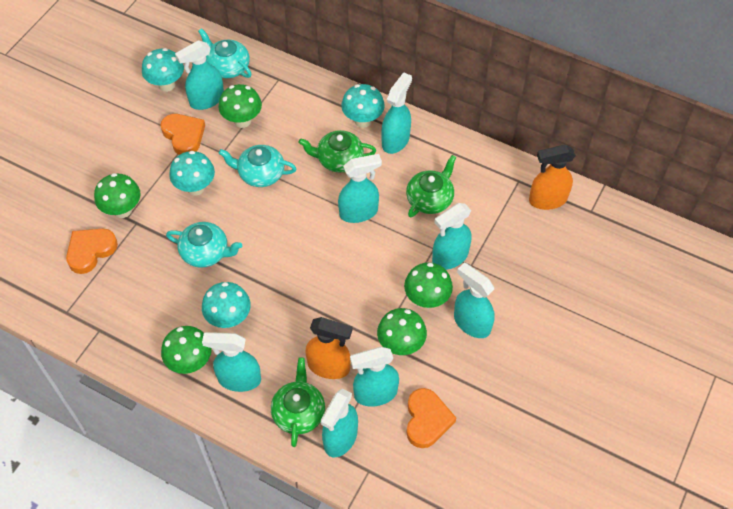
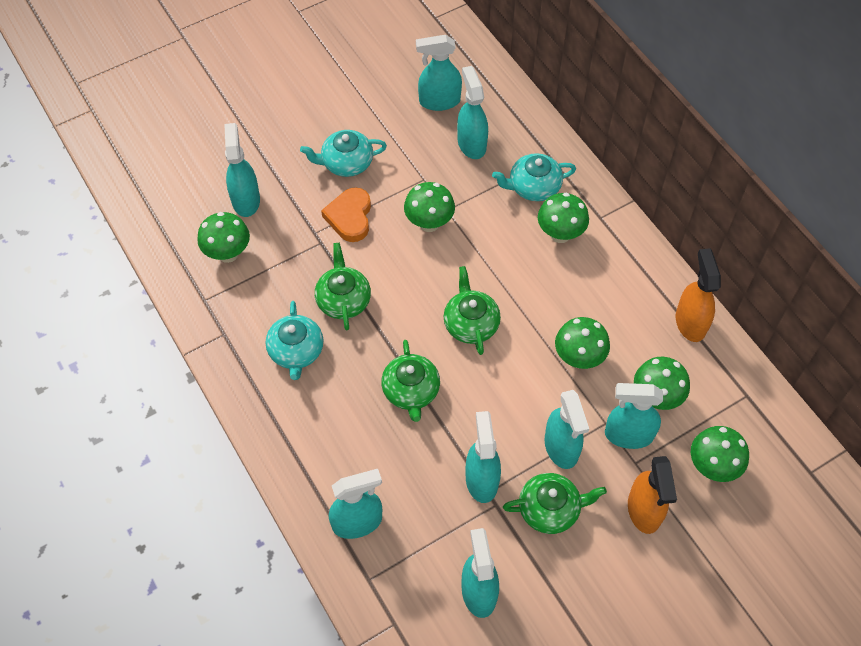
green mushroom: 5 -> 6
green teapot: 3 -> 4
orange heart: 3 -> 1
turquoise mushroom: 4 -> 0

